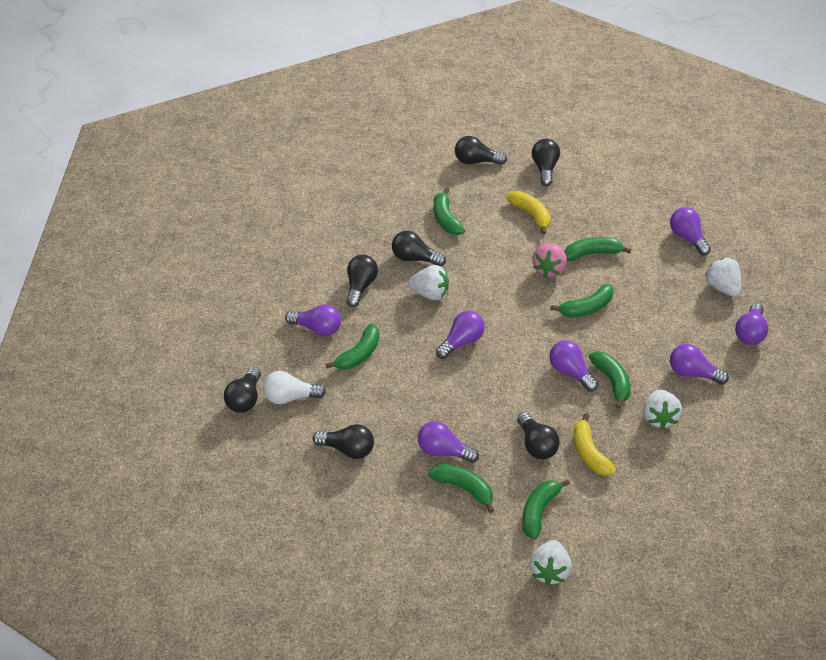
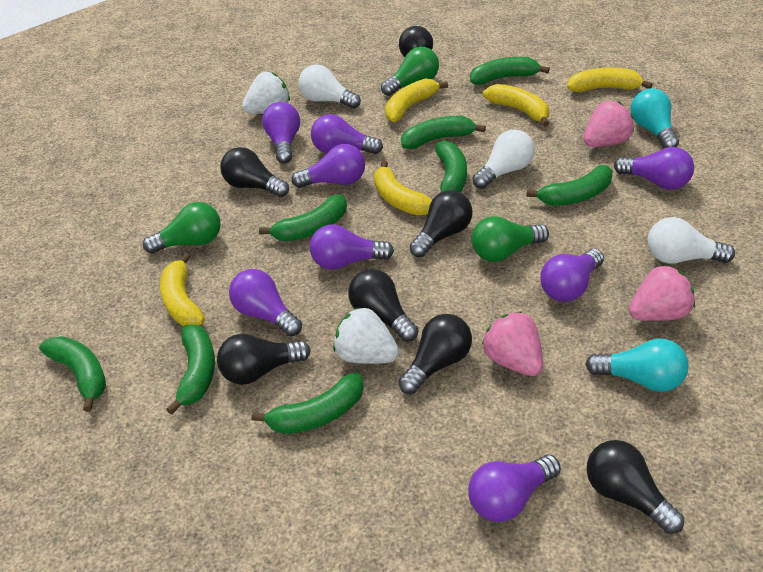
green banana: 7 -> 8
green light bulb: 0 -> 3
pink strawberry: 1 -> 3
purple light bulb: 7 -> 8
turquoise light bulb: 0 -> 2
white light bulb: 1 -> 3
white strawberry: 4 -> 2
yellow banana: 2 -> 5

